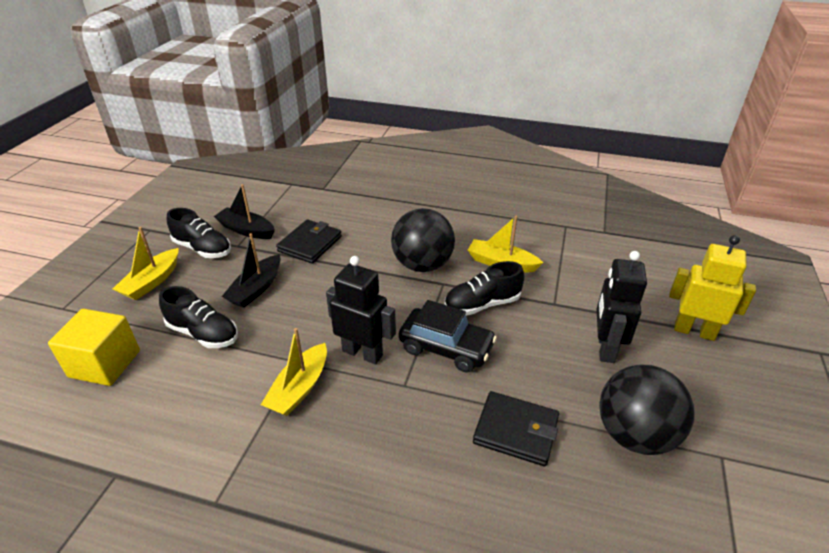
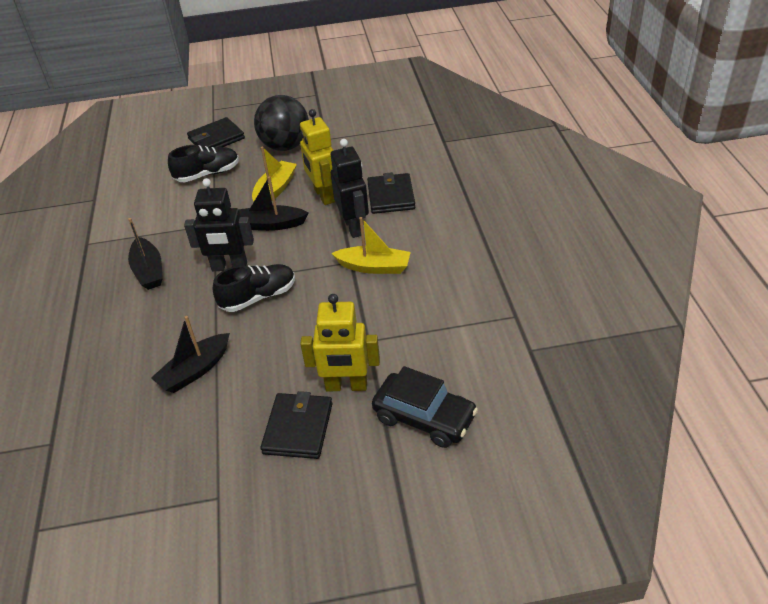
black ball: 2 -> 1
black boat: 2 -> 3
black shoe: 3 -> 2
black wallet: 2 -> 3
yellow boat: 3 -> 2
yellow cube: 1 -> 0
yellow robot: 1 -> 2

